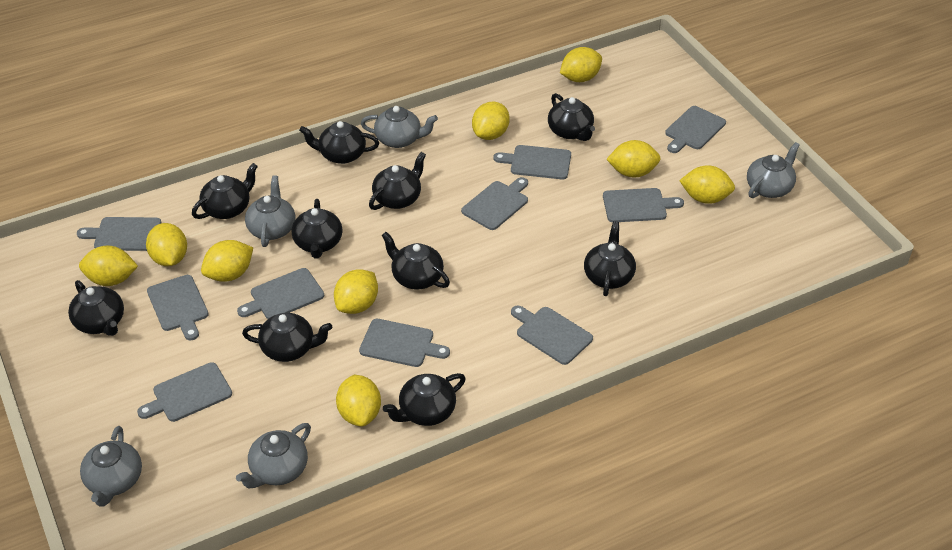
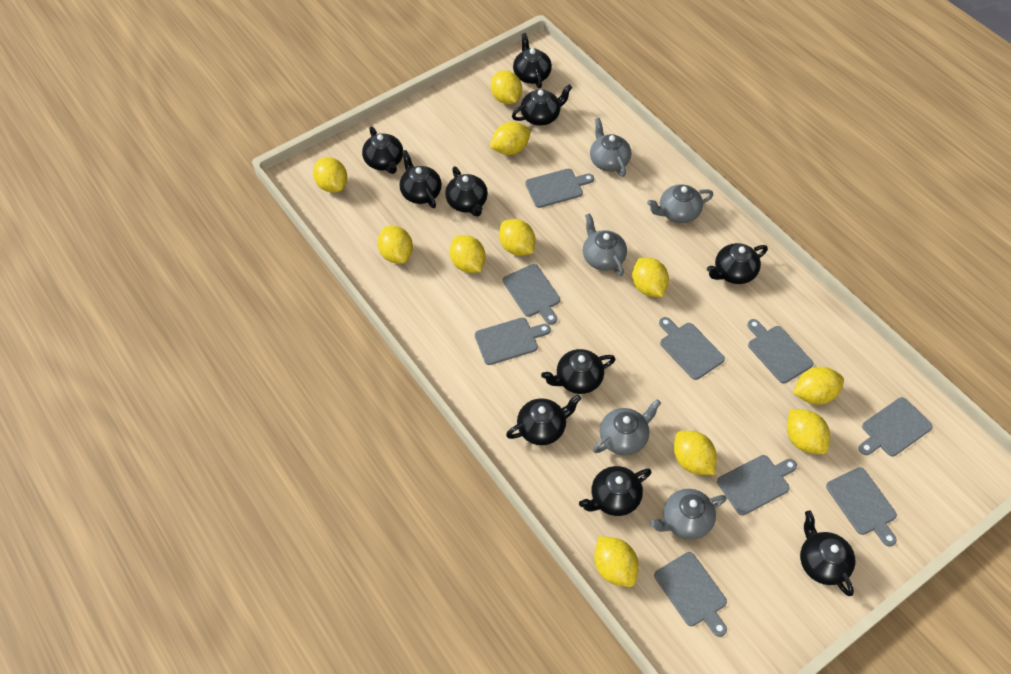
grey cutting board: 10 -> 9
yellow lemon: 9 -> 11

